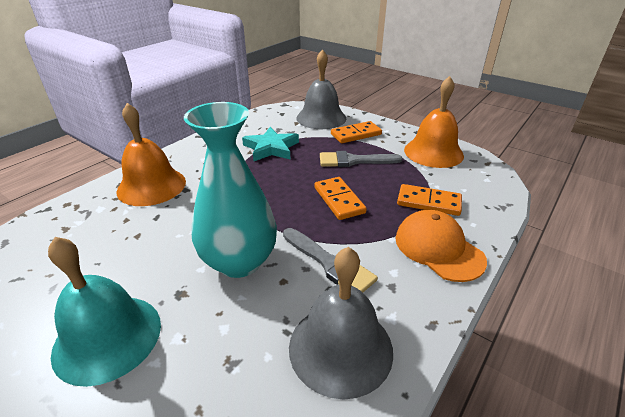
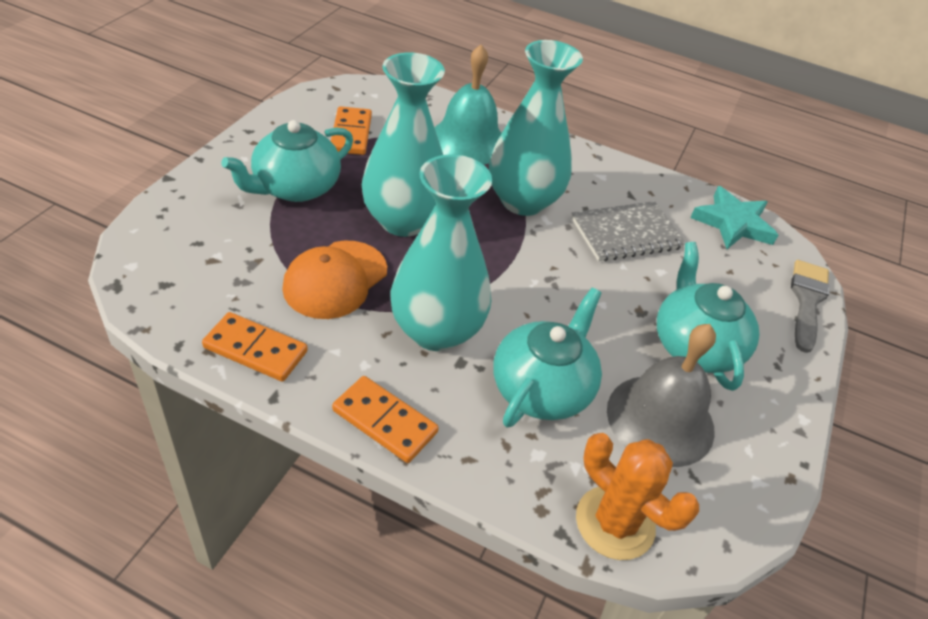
grey bell: 2 -> 1
grey brush: 2 -> 1
grey notebook: 0 -> 1
orange bell: 2 -> 0
orange cactus: 0 -> 1
turquoise teapot: 0 -> 3
turquoise vase: 1 -> 3

